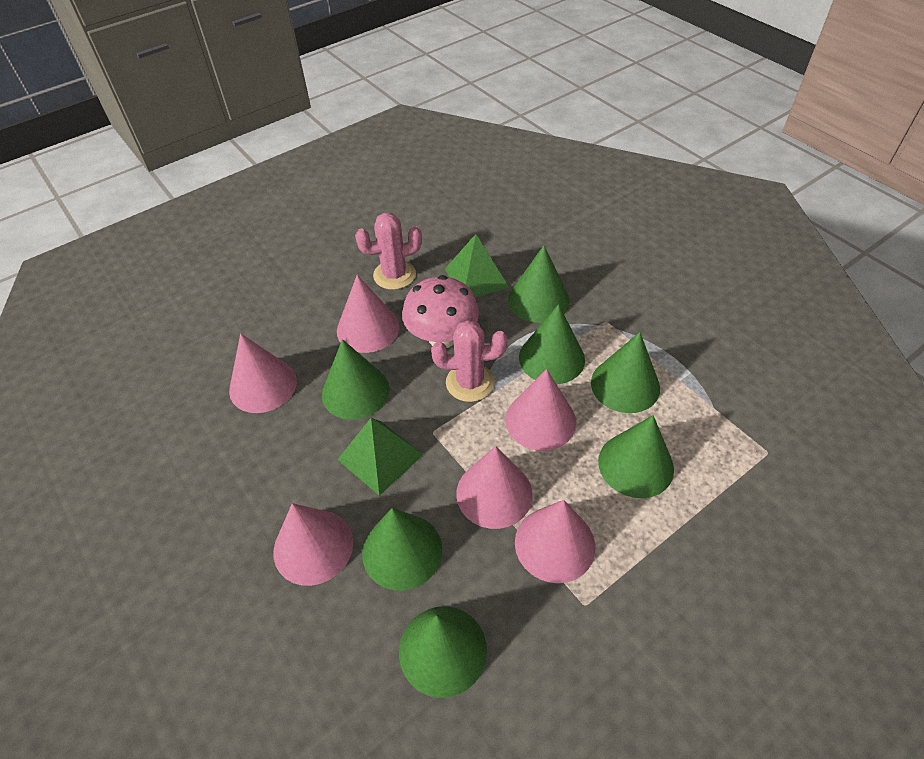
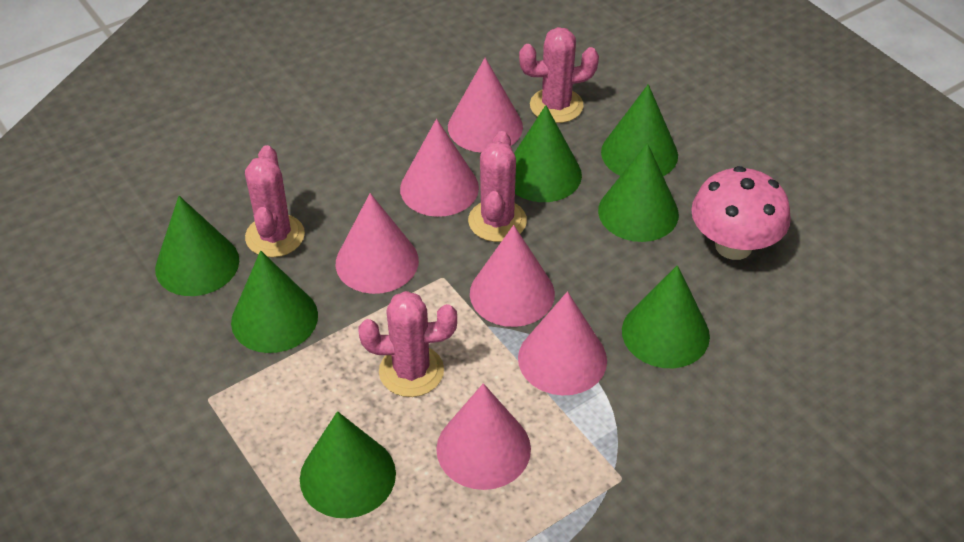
green pyramid: 2 -> 0
pink cactus: 2 -> 4

